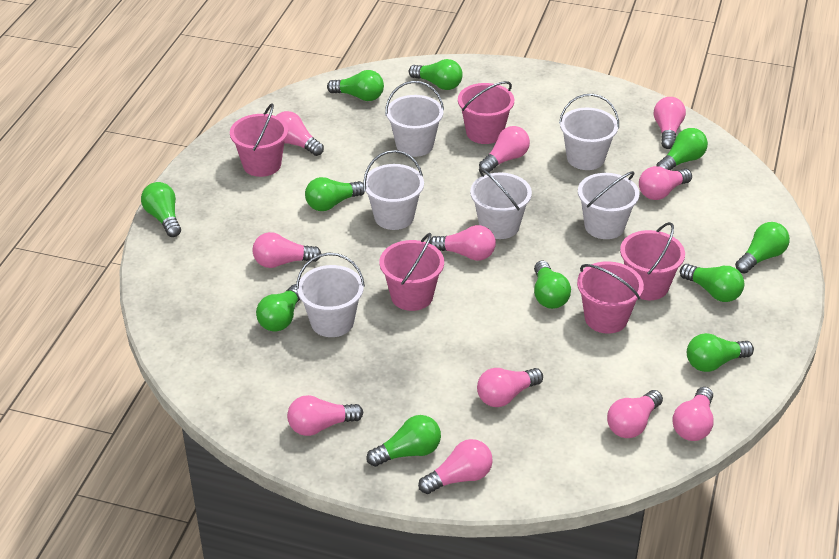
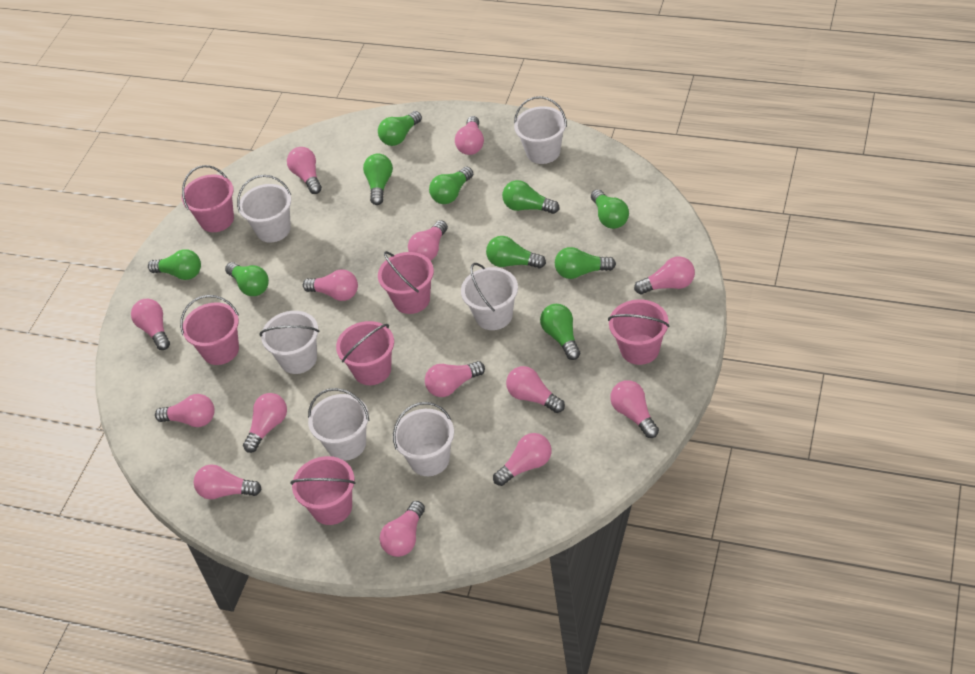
green light bulb: 11 -> 10
pink bucket: 5 -> 6
pink light bulb: 11 -> 14

